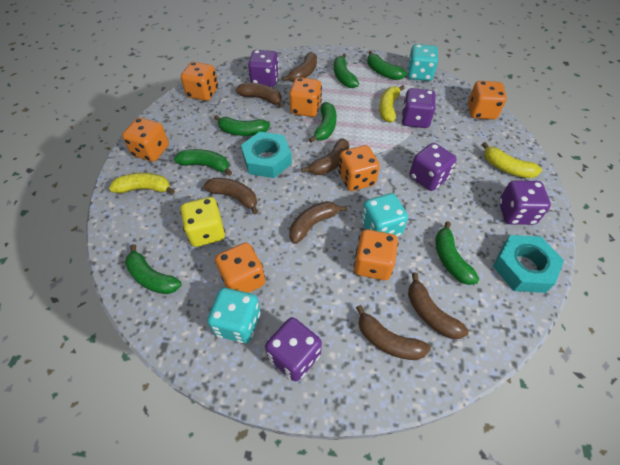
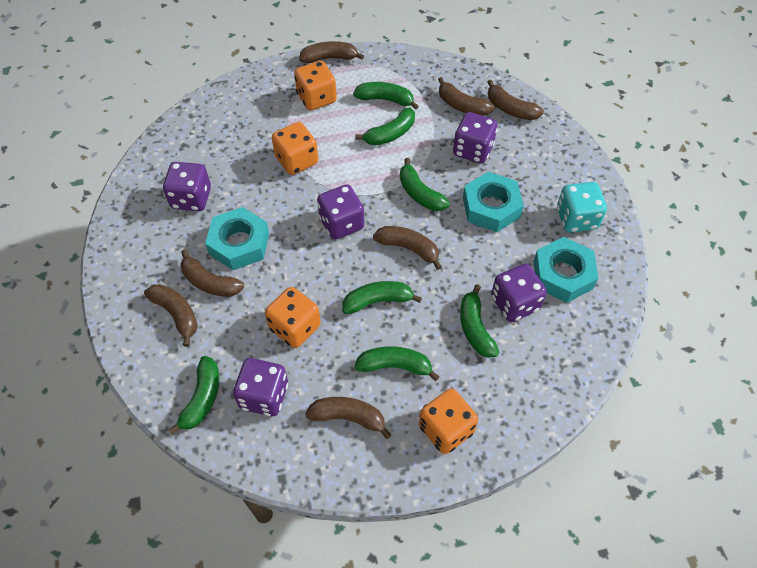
orange dice: 7 -> 4
turquoise dice: 3 -> 1
turquoise nut: 2 -> 3
yellow banana: 3 -> 0
yellow dice: 1 -> 0

